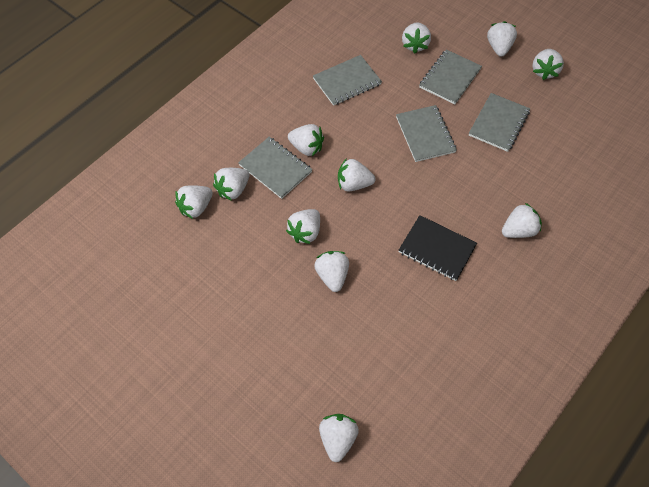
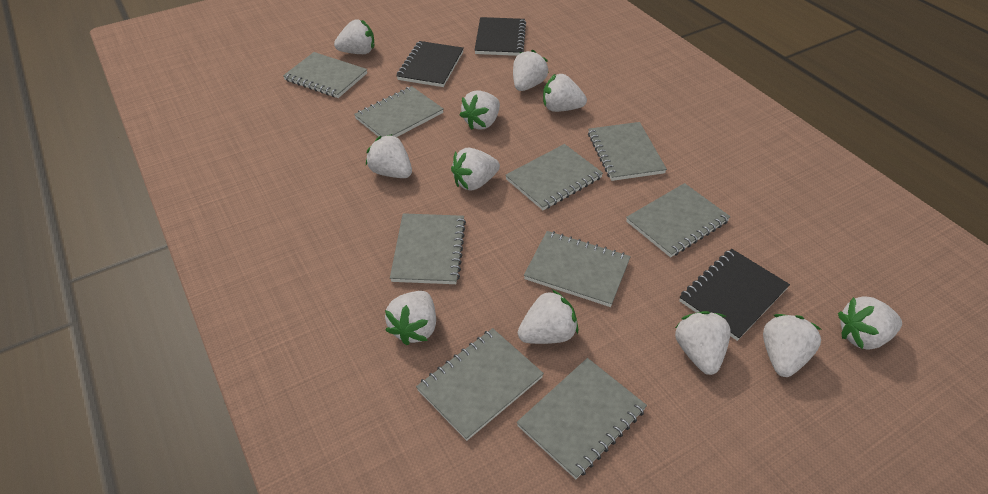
black notebook: 1 -> 3
grey notebook: 5 -> 9

